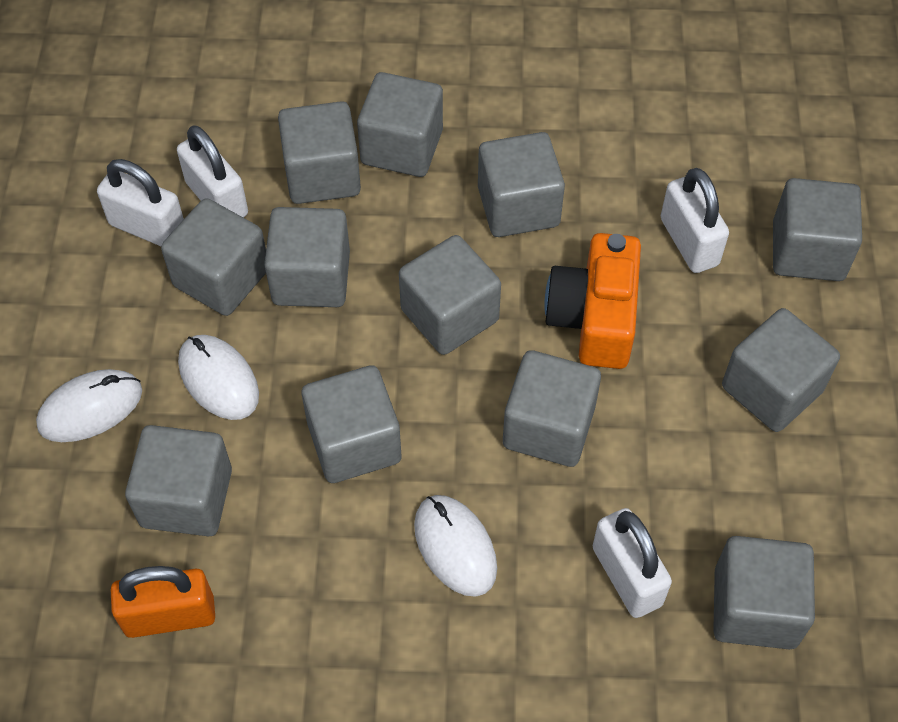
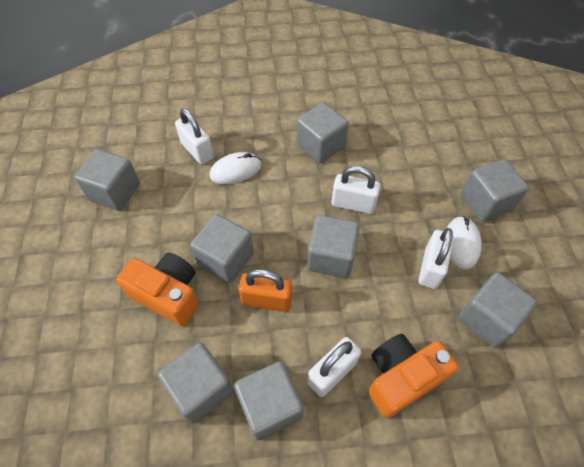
grey cube: 12 -> 8
orange camera: 1 -> 2
white mouse: 3 -> 2

